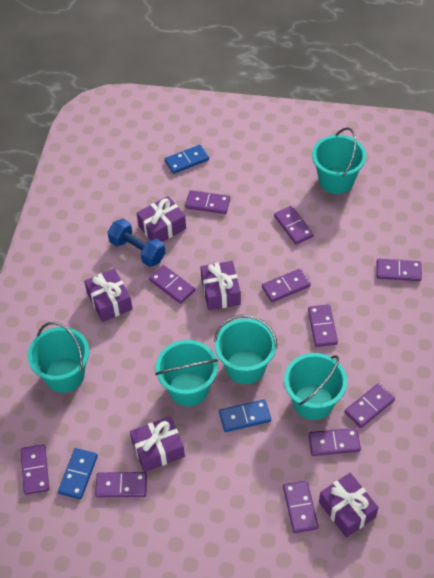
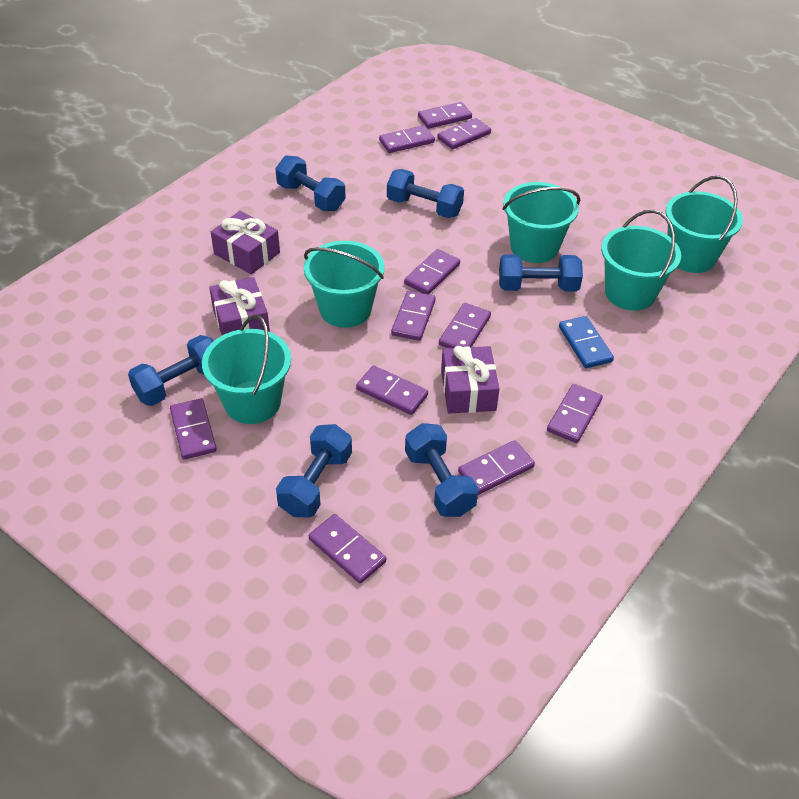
blue domino: 3 -> 1
blue dumbbell: 1 -> 6
purple gift: 5 -> 3

